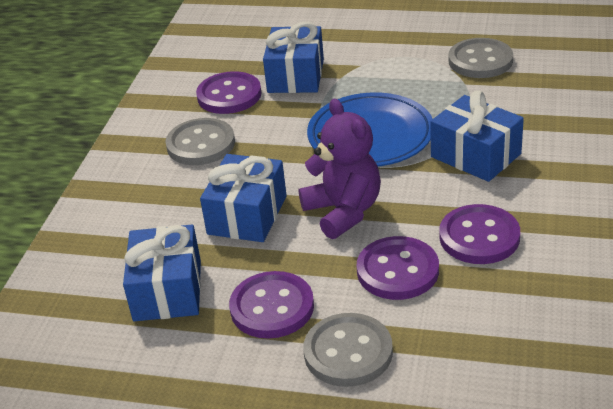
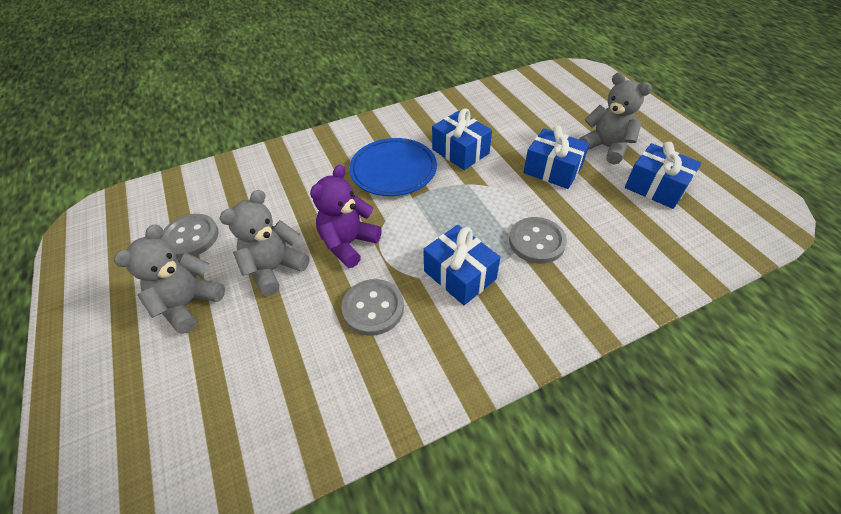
grey teddy bear: 0 -> 3
purple button: 4 -> 0

